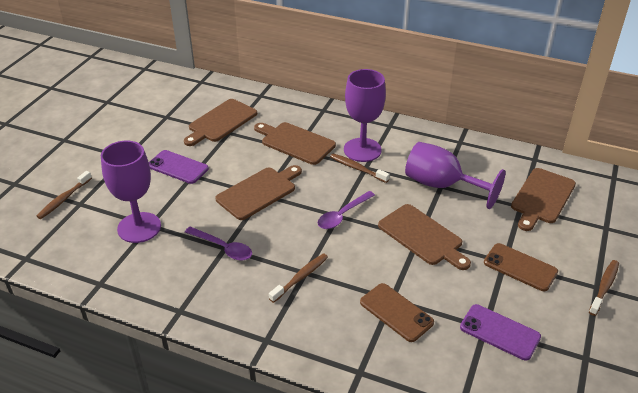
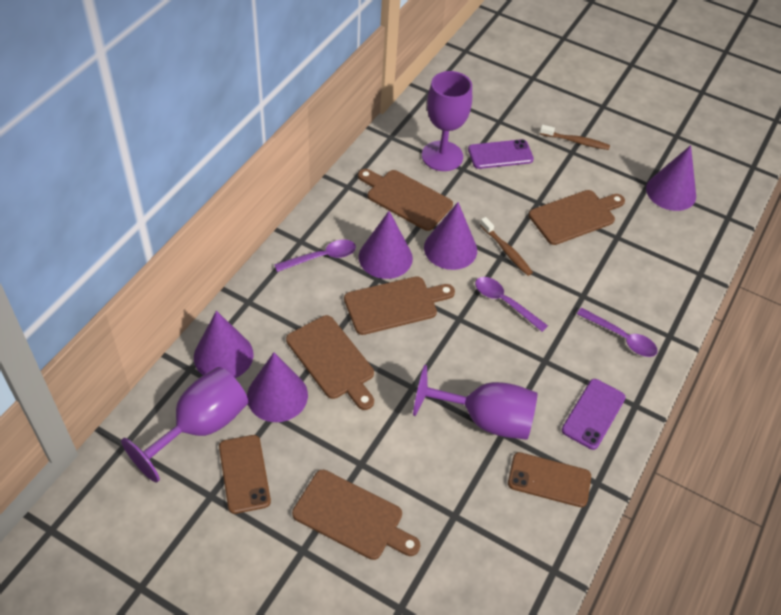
brown toothbrush: 4 -> 2
purple cone: 0 -> 5
purple spoon: 2 -> 3

